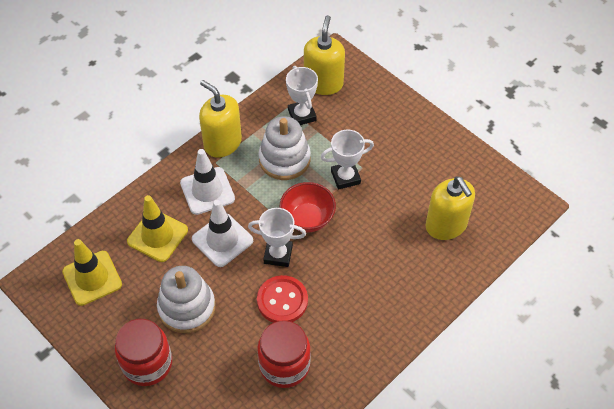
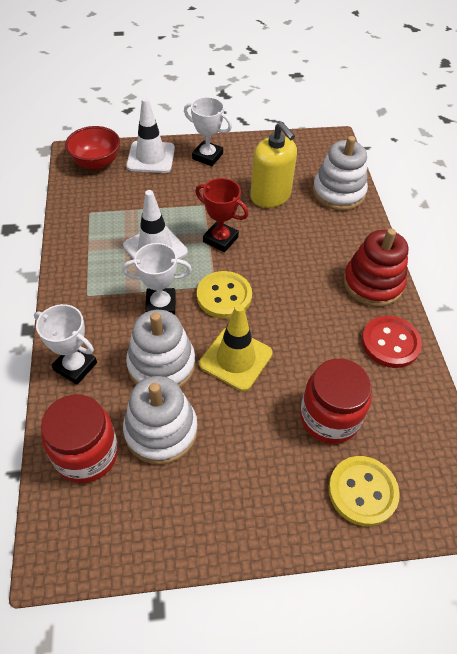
red stacking toy: 0 -> 1
red trophy: 0 -> 1
white stacking toy: 2 -> 3
yellow button: 0 -> 2
yellow soap dispenser: 3 -> 1
yellow traffic cone: 2 -> 1

